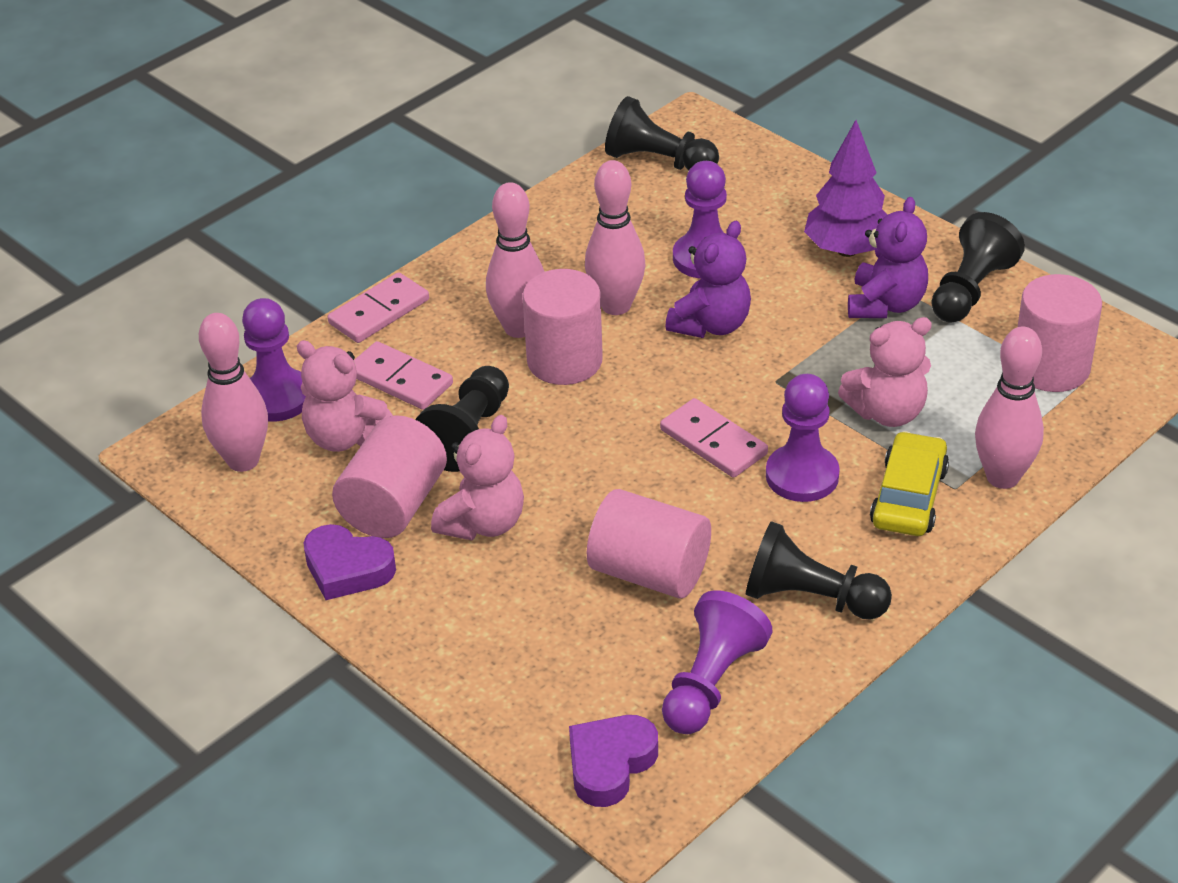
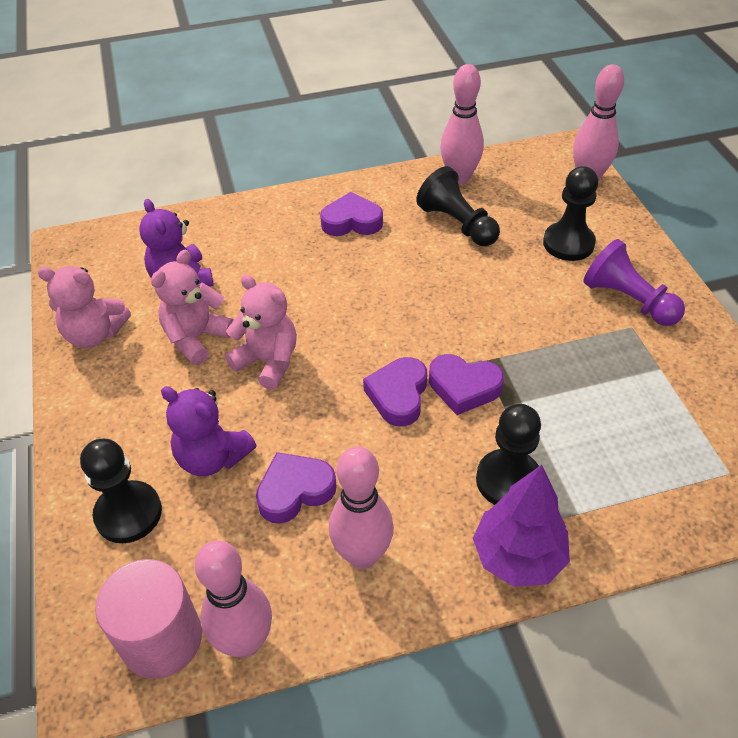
pink cylinder: 4 -> 1
pink domino: 3 -> 0
purple heart: 2 -> 4
purple pawn: 4 -> 1
yellow car: 1 -> 0

